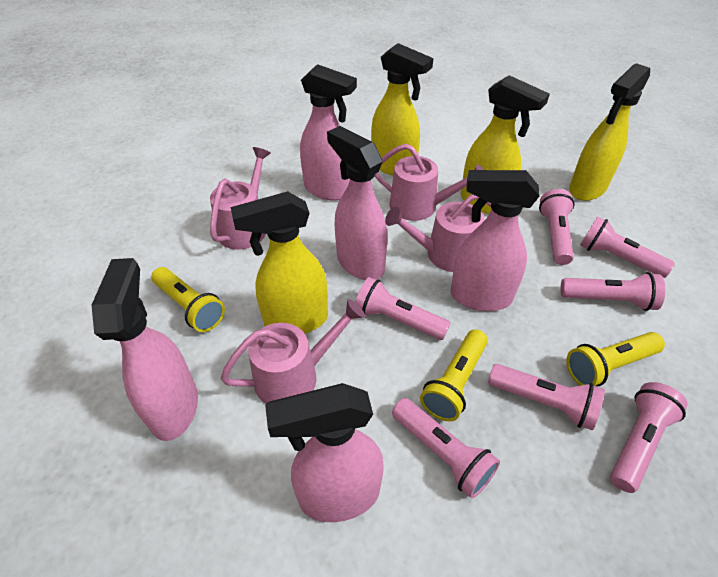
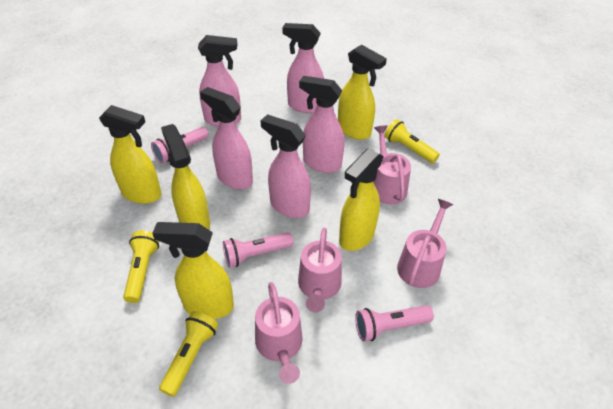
pink flashlight: 7 -> 3
yellow spray bottle: 4 -> 5

